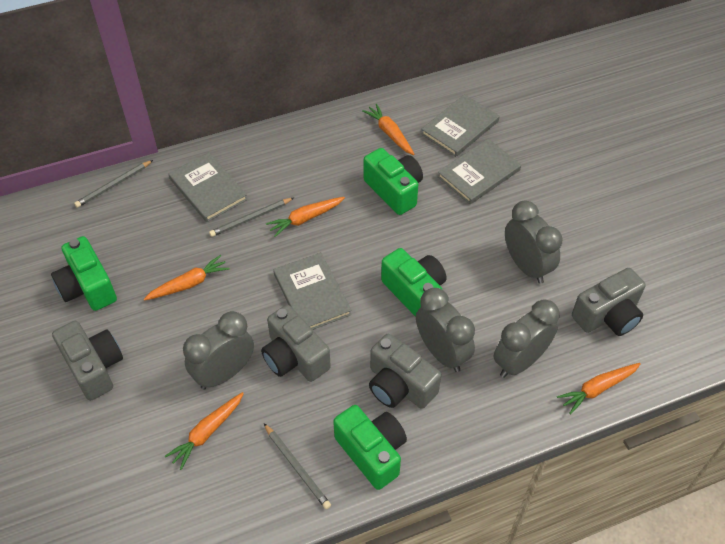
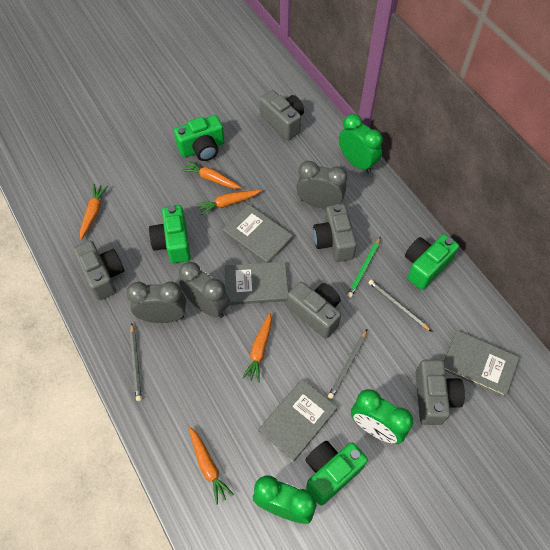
green clock: 0 -> 3
green pencil: 0 -> 1
grey camera: 4 -> 5
grey clock: 4 -> 3

